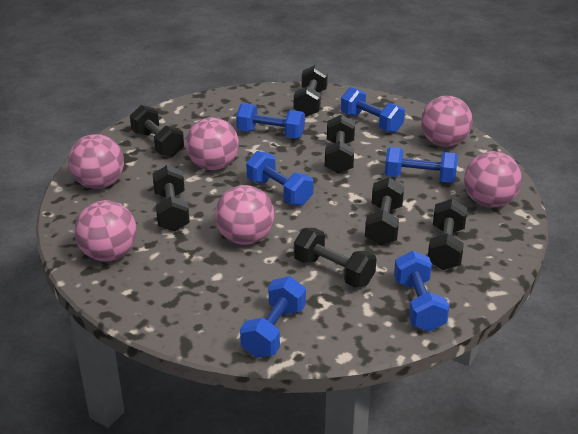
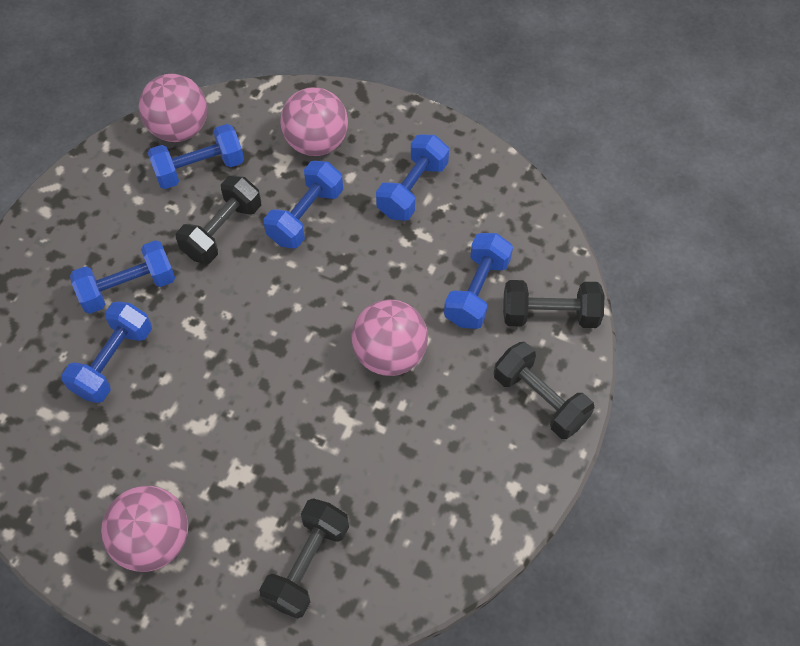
black dumbbell: 7 -> 4
pink ball: 6 -> 4

